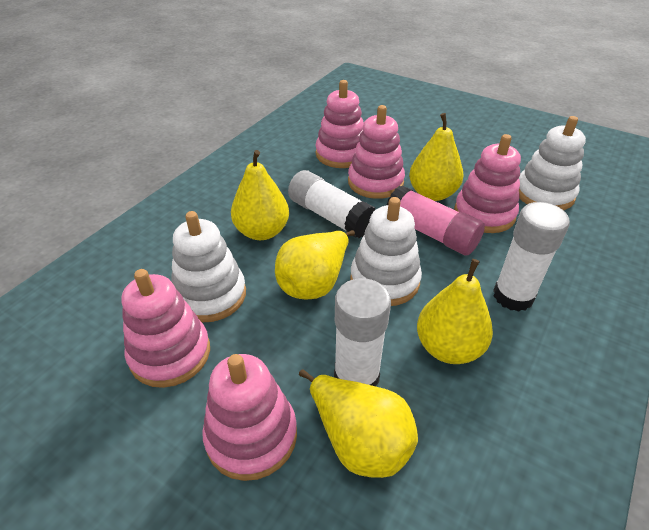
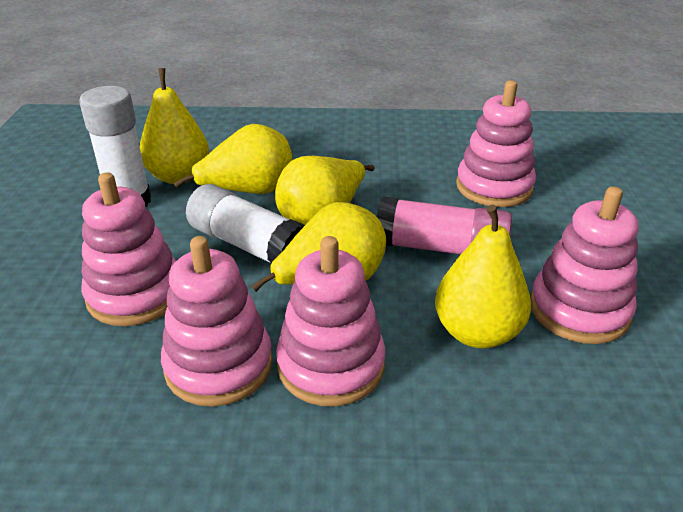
white glue stick: 3 -> 2
white stacking toy: 3 -> 0

